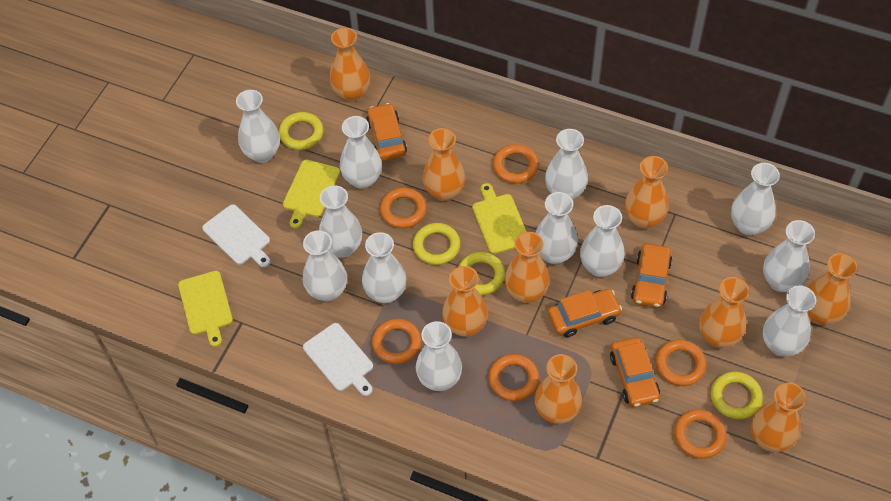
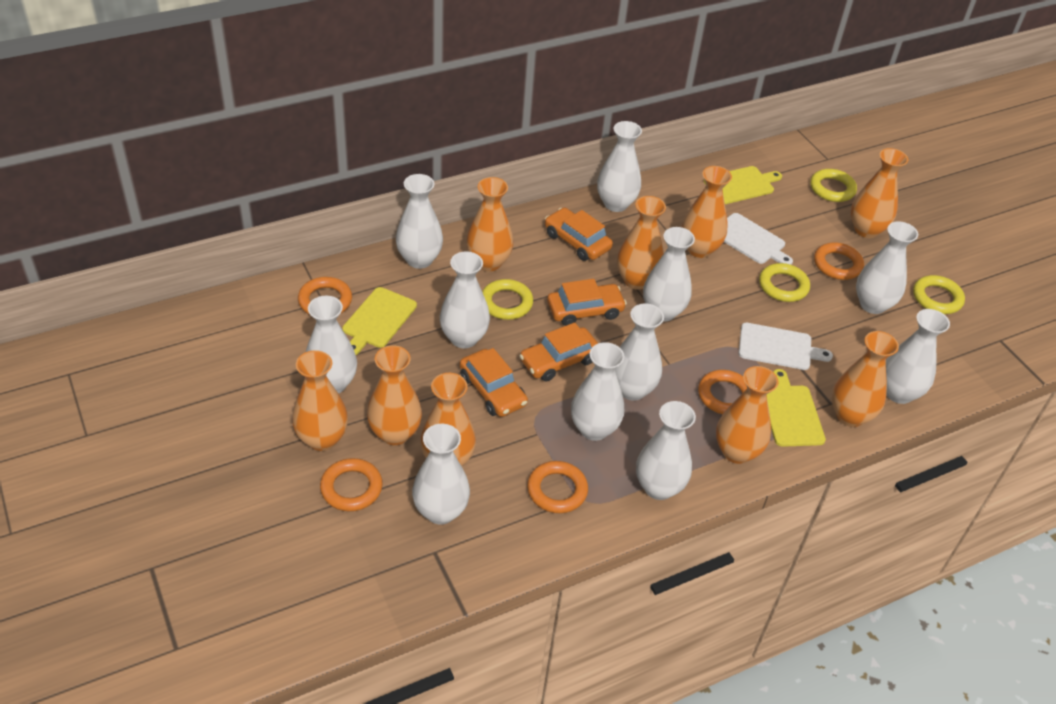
orange ring: 6 -> 5
white vase: 12 -> 11

